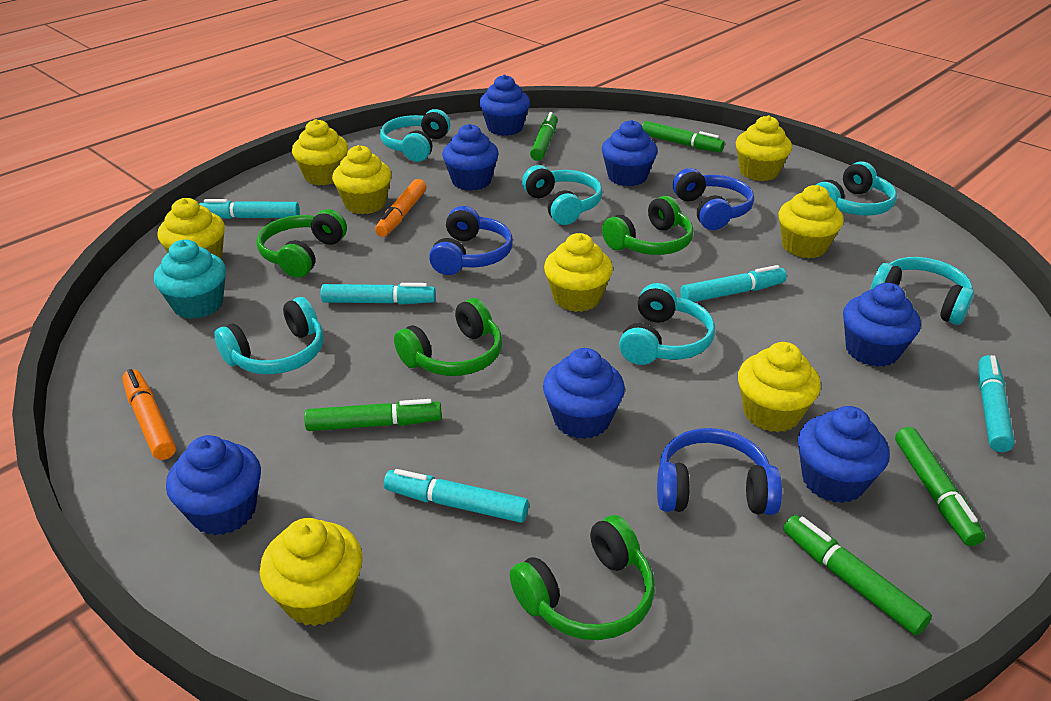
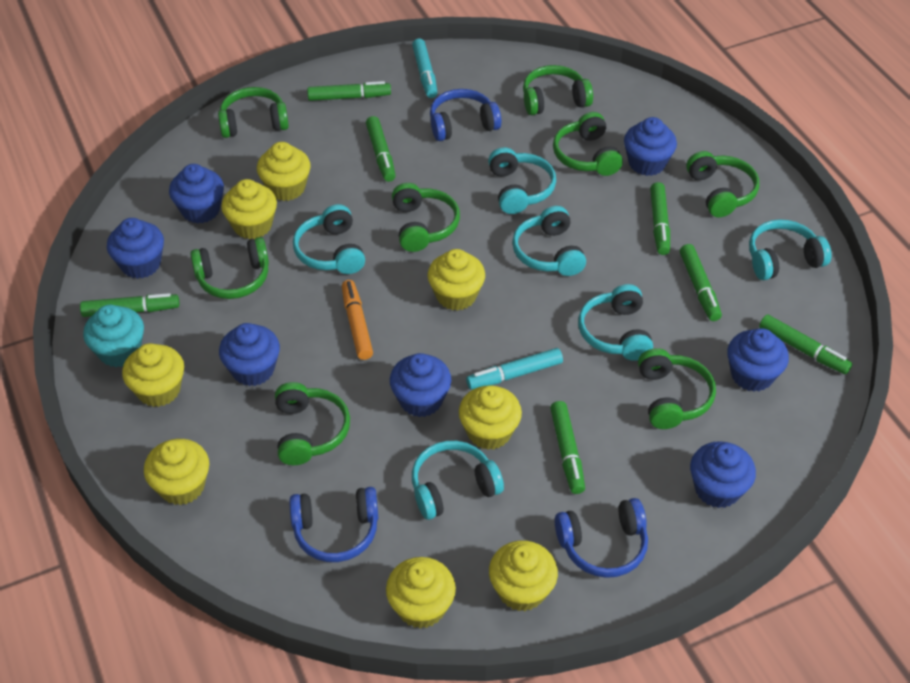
green headphones: 4 -> 8
green marker: 5 -> 7
orange marker: 2 -> 1
turquoise marker: 5 -> 2

